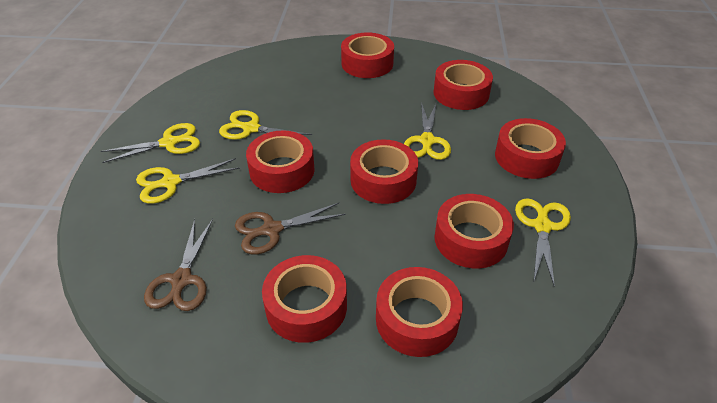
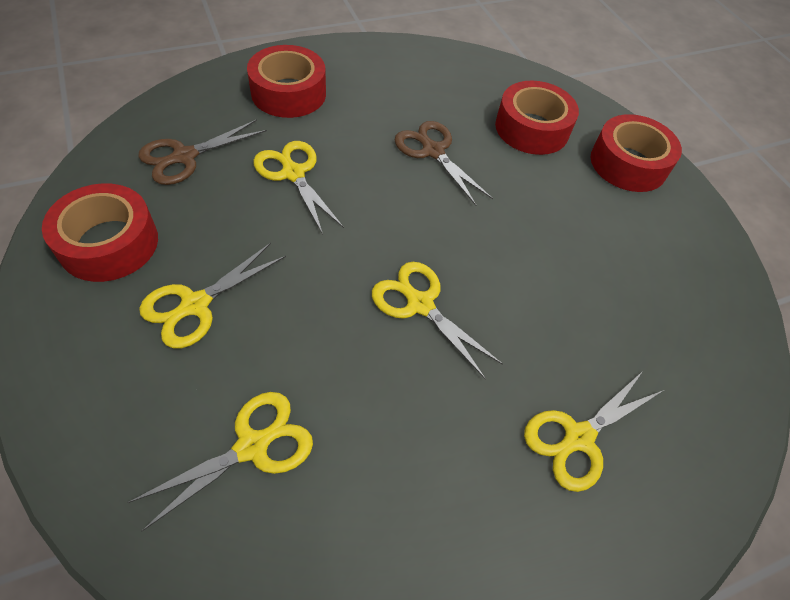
red tape: 8 -> 4

